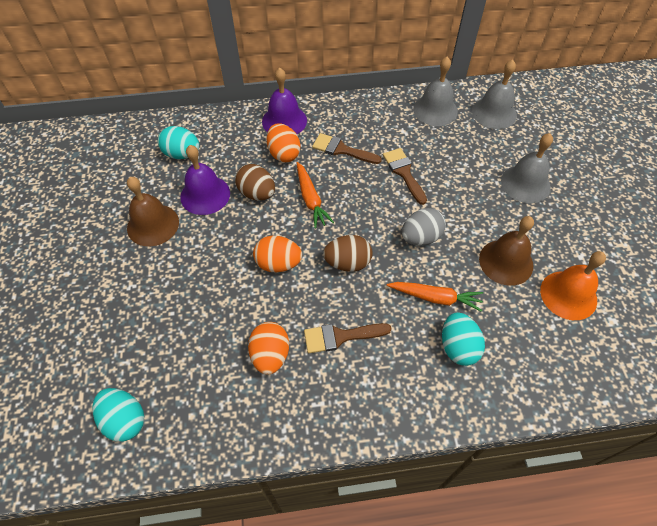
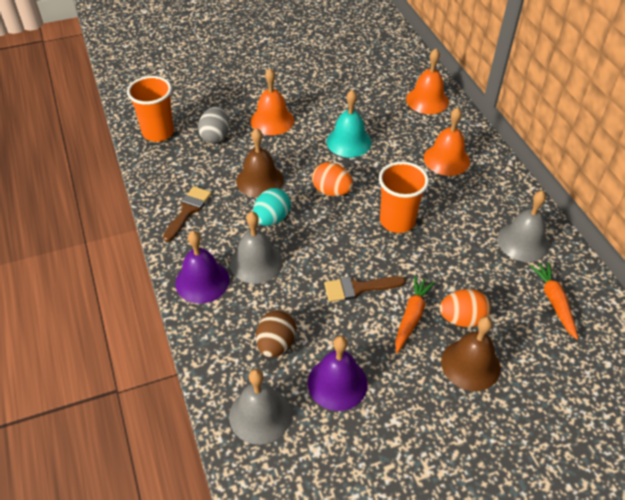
brown brush: 3 -> 2
brown egg: 2 -> 1
orange bell: 1 -> 3
orange cup: 0 -> 2
orange egg: 3 -> 2
turquoise bell: 0 -> 1
turquoise egg: 3 -> 1

